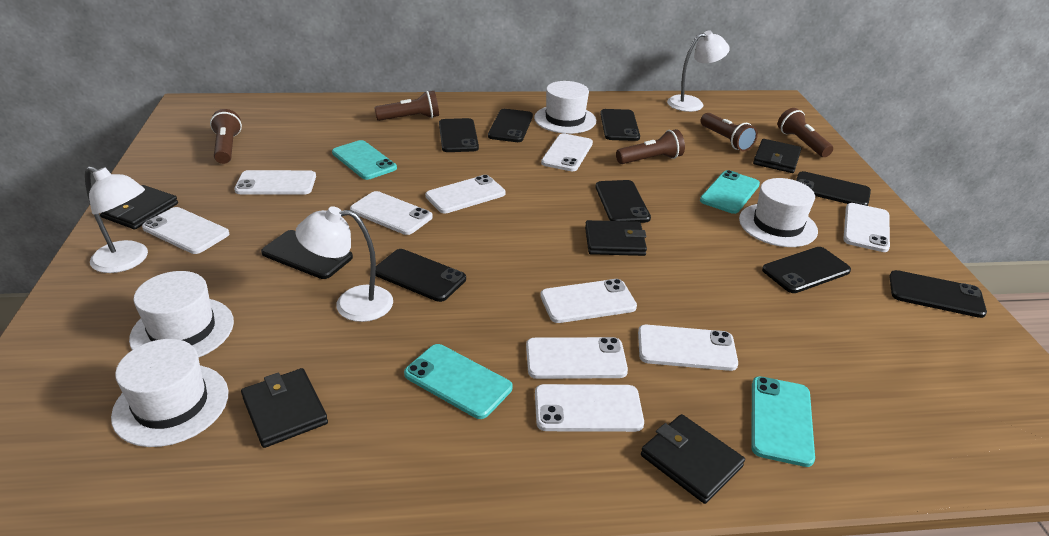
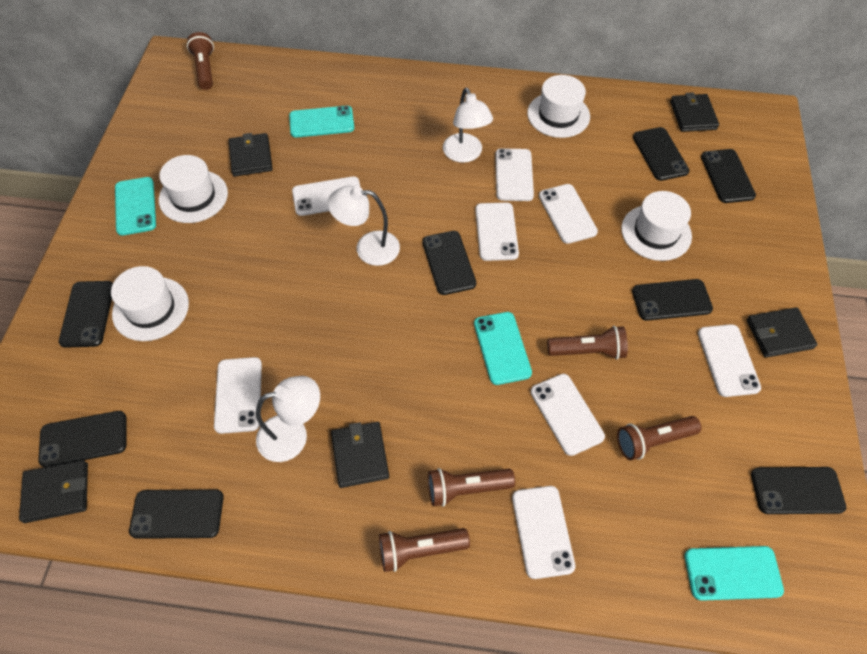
black phone: 9 -> 8
white phone: 10 -> 8

